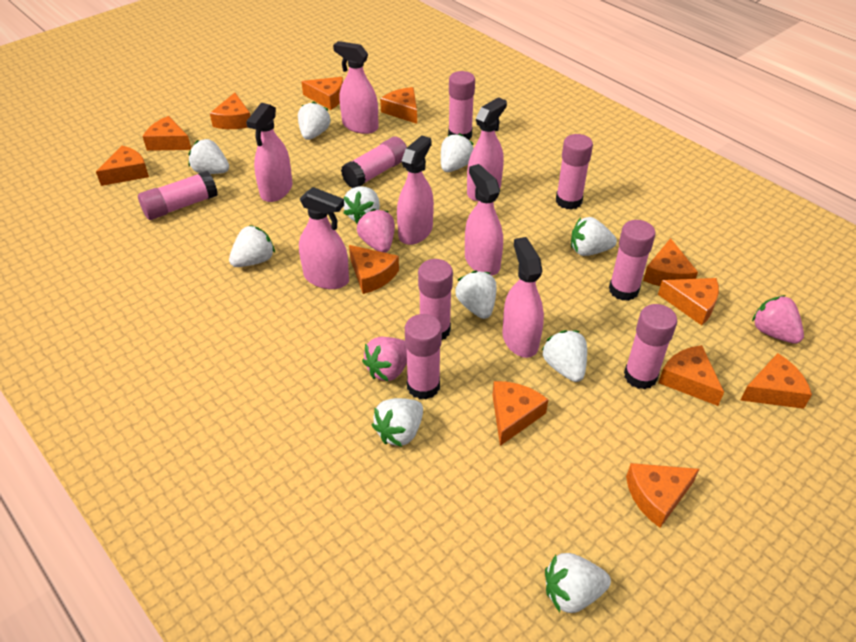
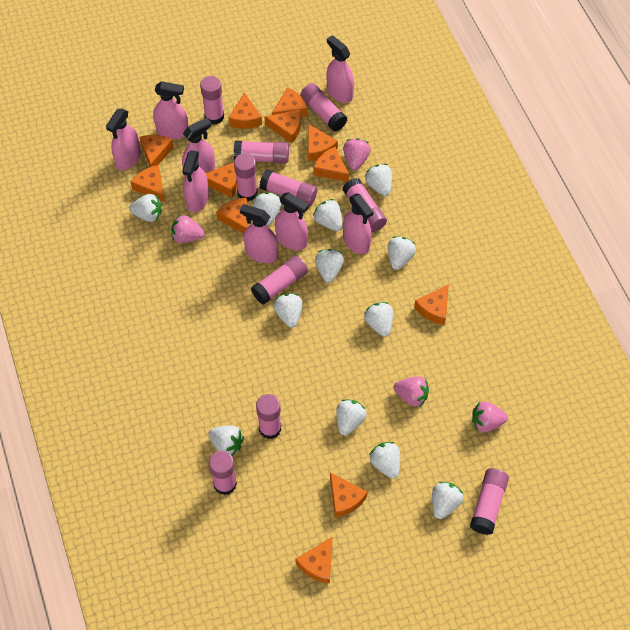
pink glue stick: 8 -> 10
pink spray bottle: 7 -> 8
pink strawberry: 3 -> 4
white strawberry: 10 -> 12

